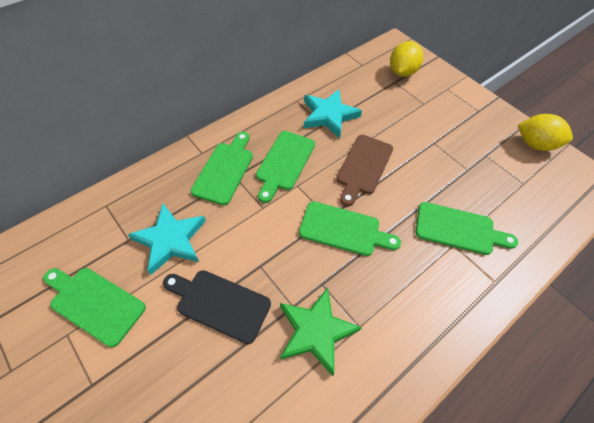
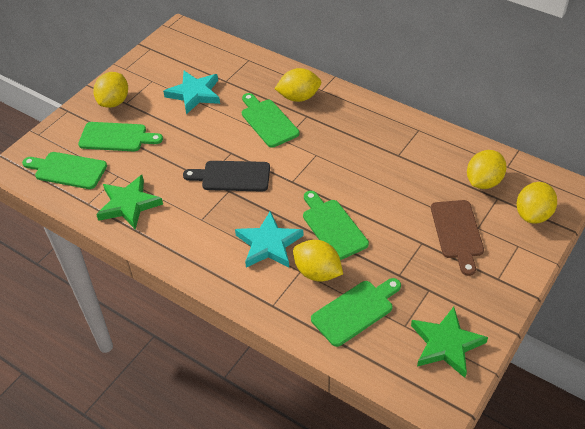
green star: 1 -> 2
yellow lemon: 2 -> 5

